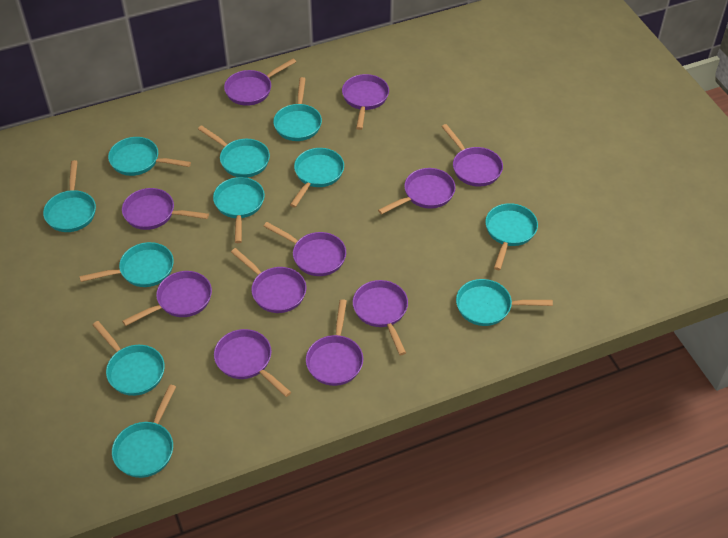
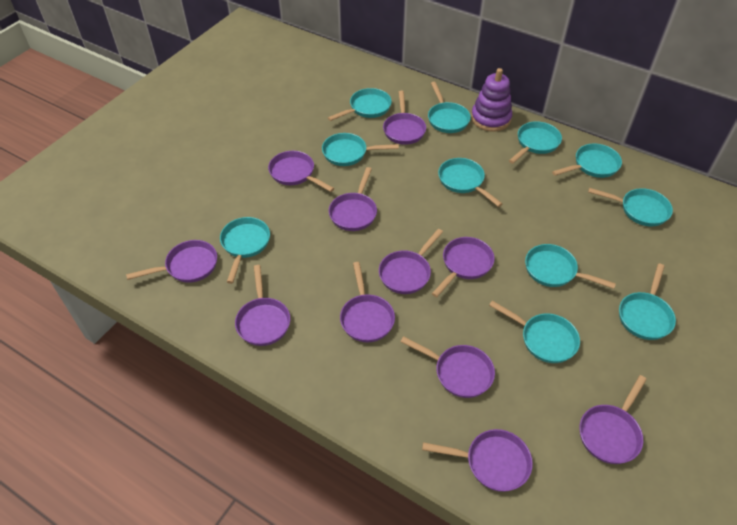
purple stacking toy: 0 -> 1

